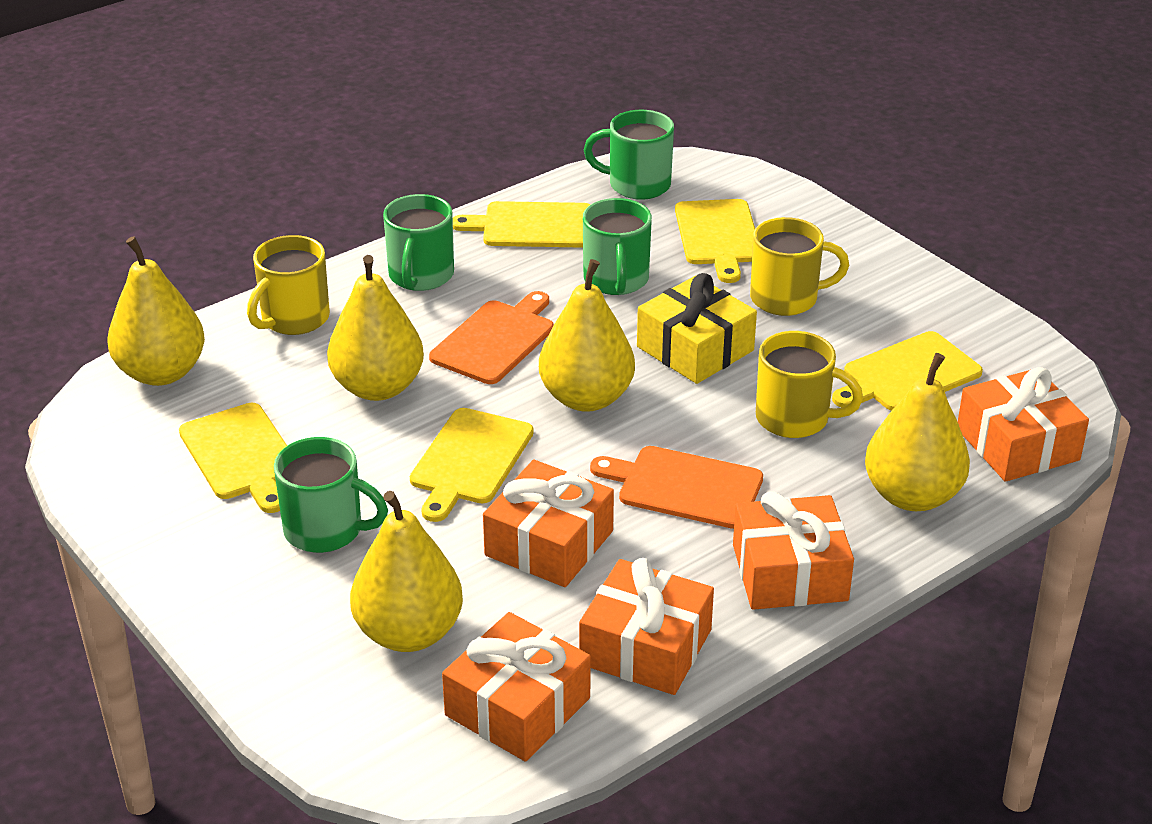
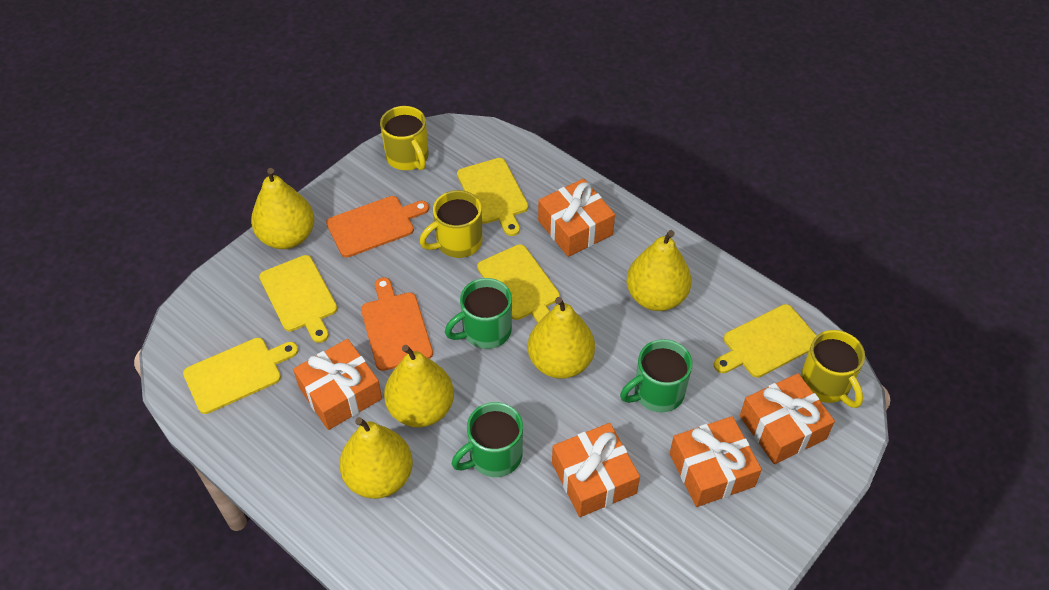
green mug: 4 -> 3
yellow gift: 1 -> 0

